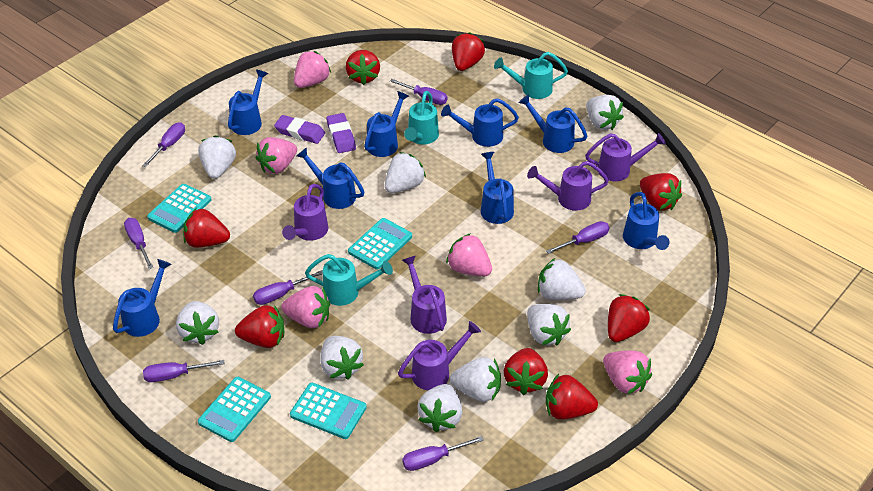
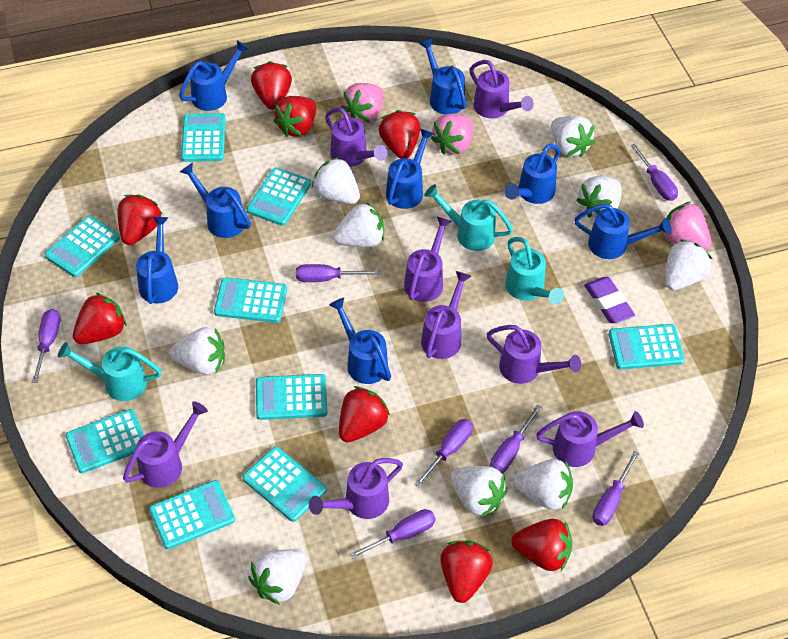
pink strawberry: 5 -> 3
purple eraser: 2 -> 1
purple watering can: 5 -> 8
turquoise calculator: 4 -> 9

